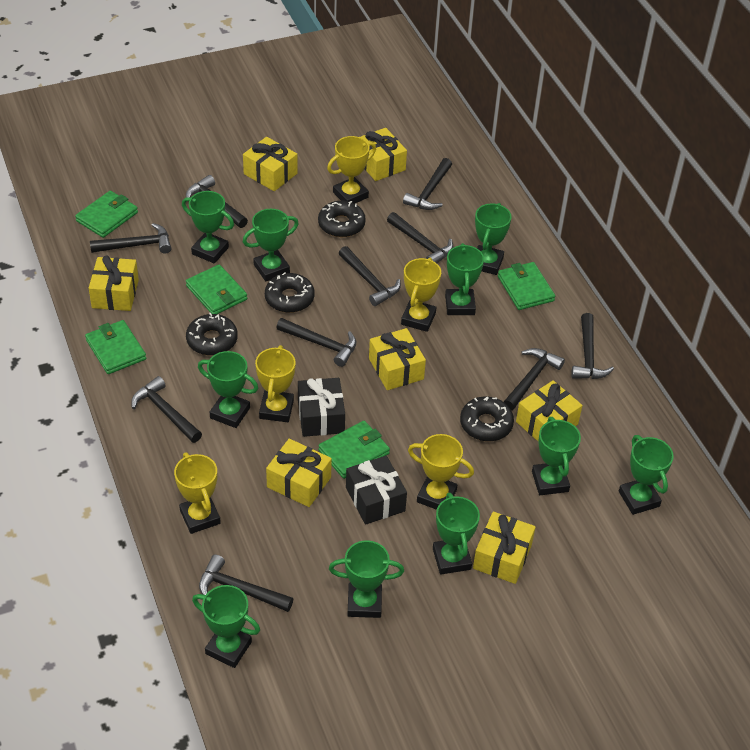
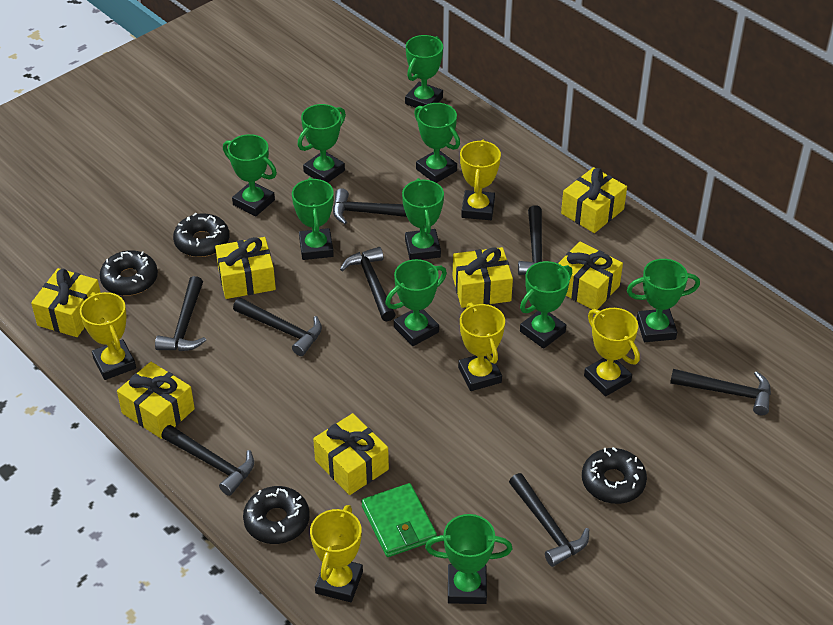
black gift: 2 -> 0
black hammer: 10 -> 8
green wallet: 5 -> 1

